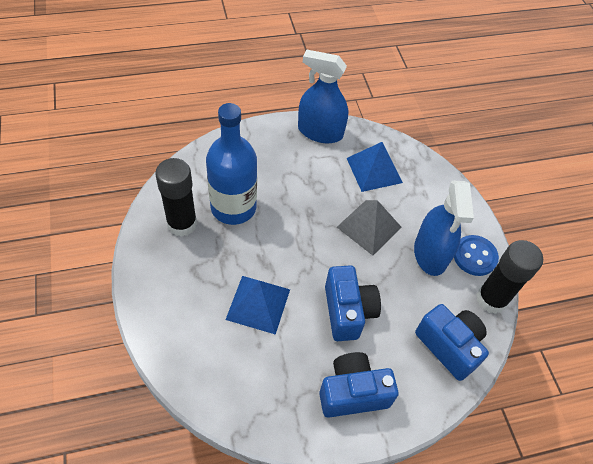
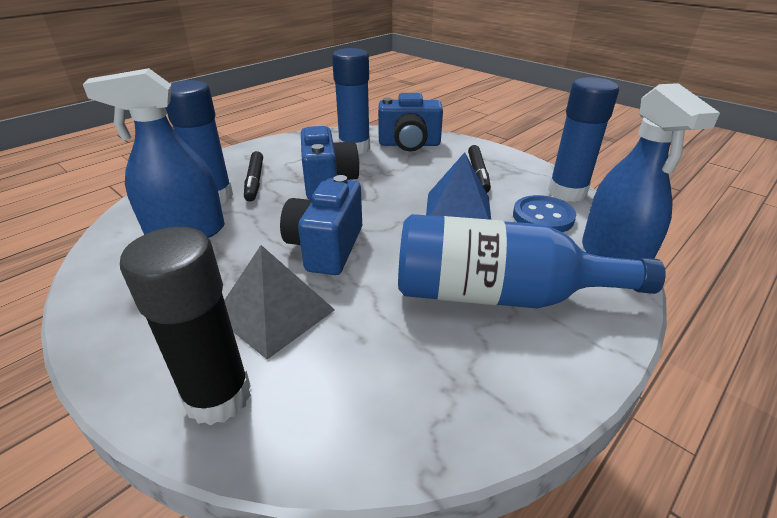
black glue stick: 2 -> 1
black marker: 0 -> 2
blue glue stick: 0 -> 3
blue pyramid: 2 -> 1

